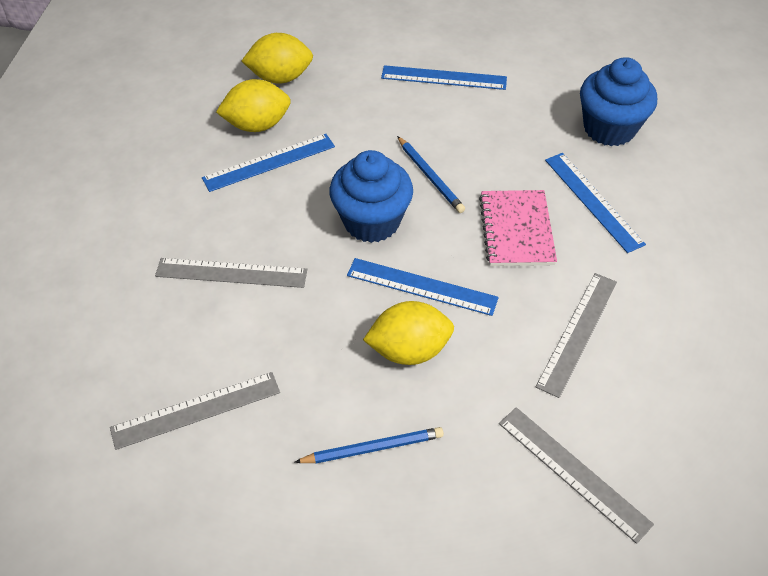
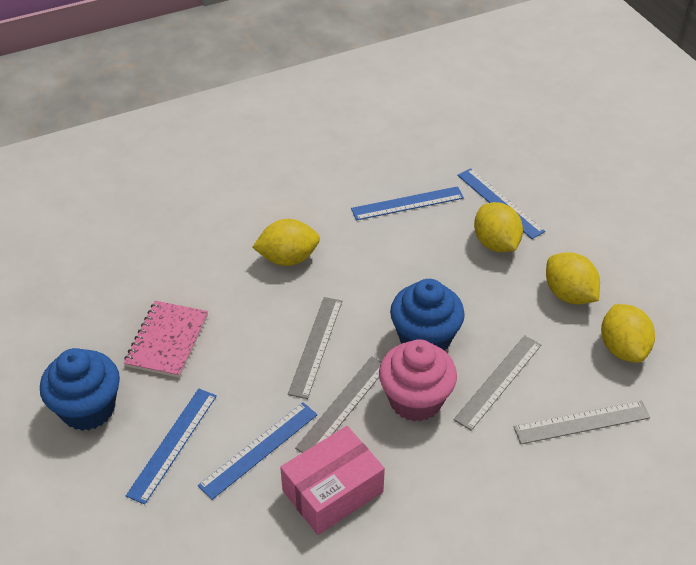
blue pencil: 2 -> 0
pink box: 0 -> 1
pink cupcake: 0 -> 1
yellow lemon: 3 -> 4

